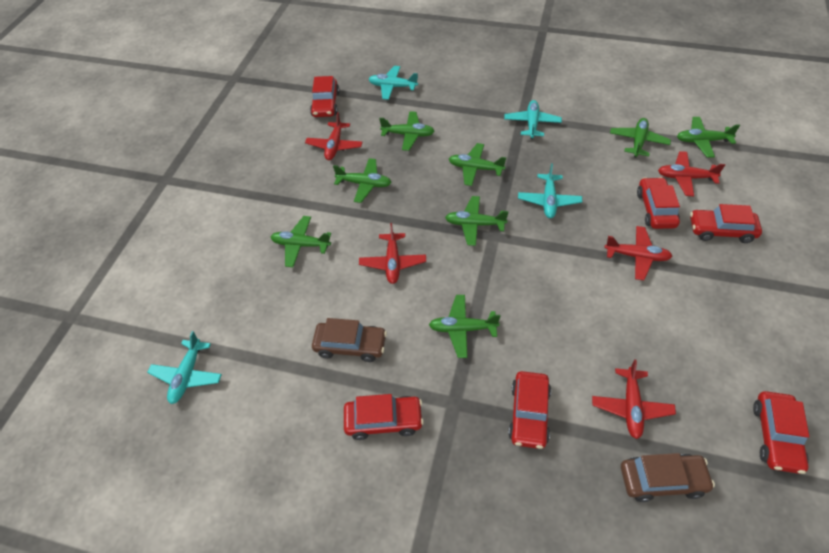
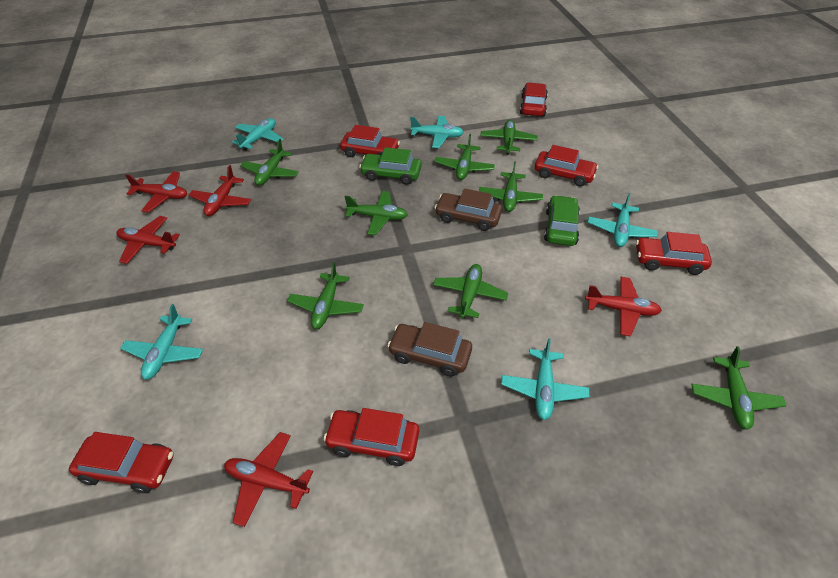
green car: 0 -> 2
turquoise plane: 4 -> 5

